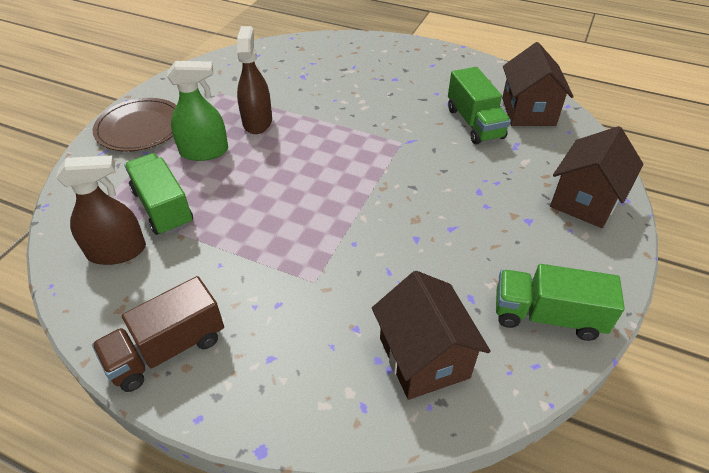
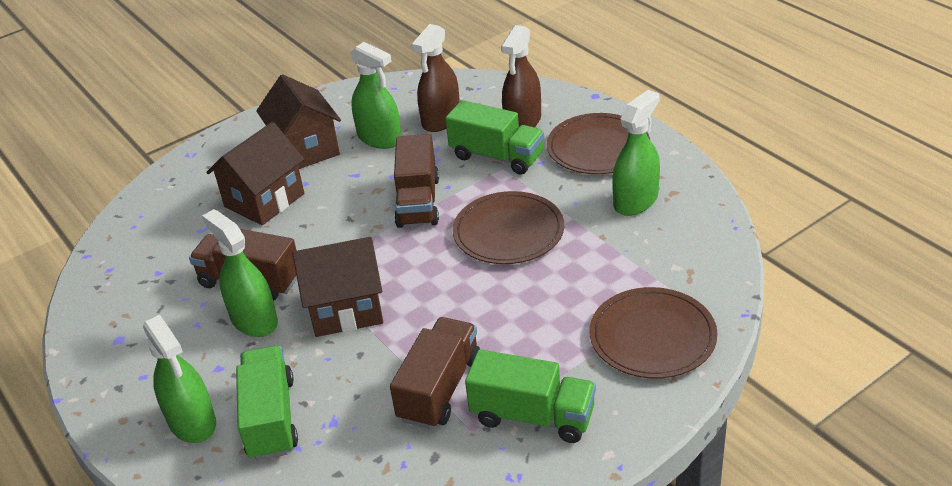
brown plate: 1 -> 3
brown truck: 1 -> 3
green spray bottle: 1 -> 4

